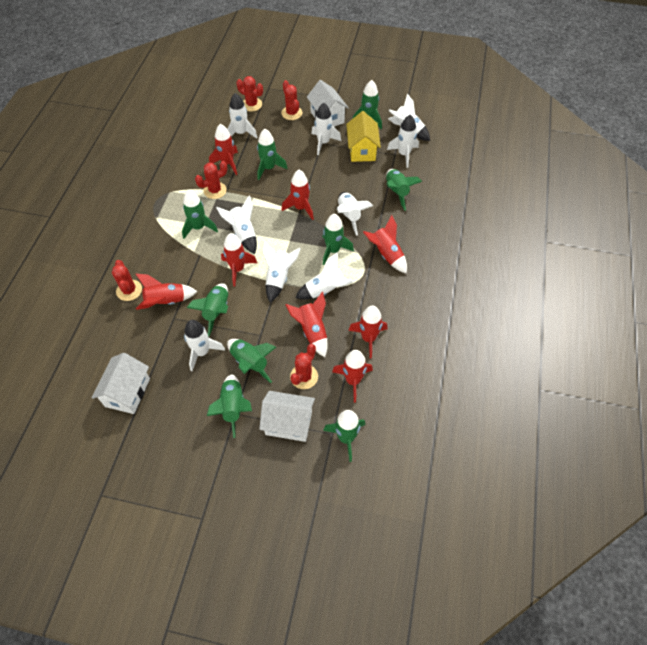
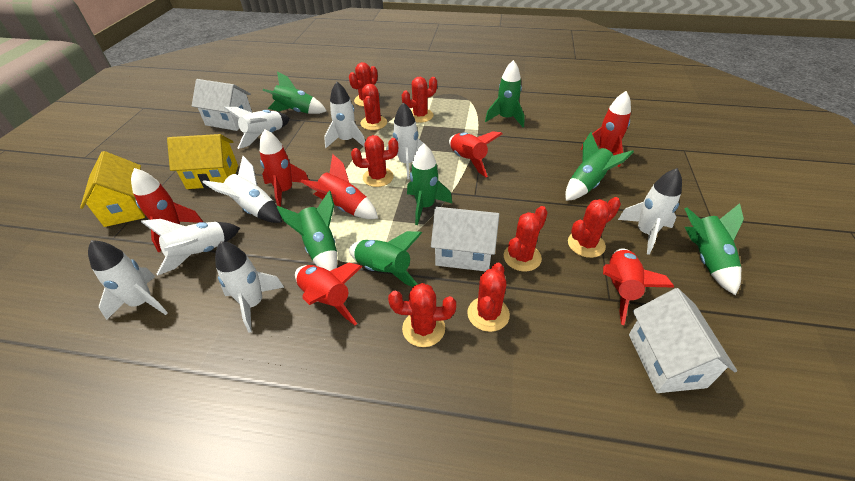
green rocket: 9 -> 7
red cactus: 5 -> 8
red rocket: 8 -> 7
white rocket: 9 -> 8
yellow house: 1 -> 2

